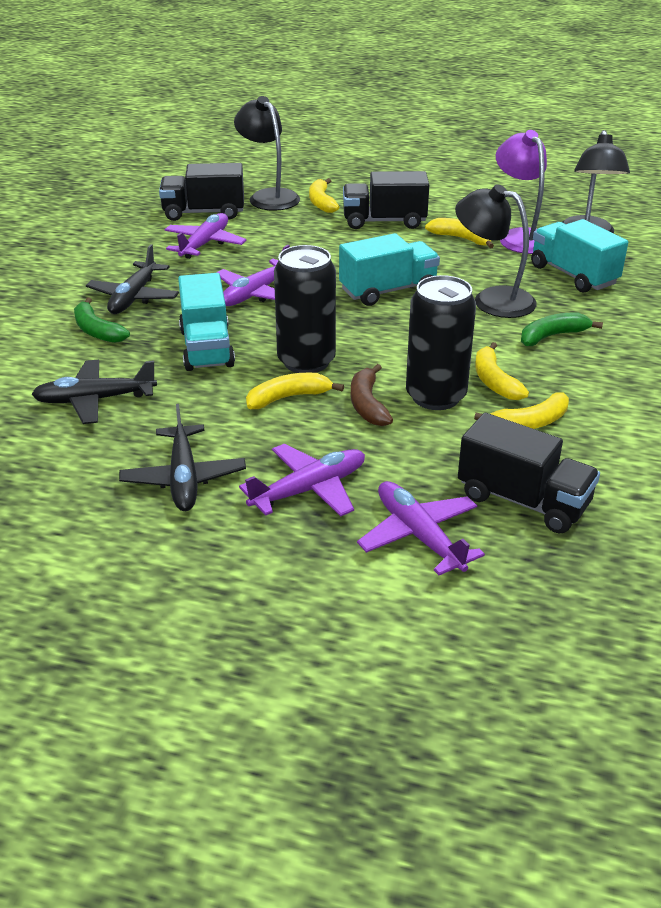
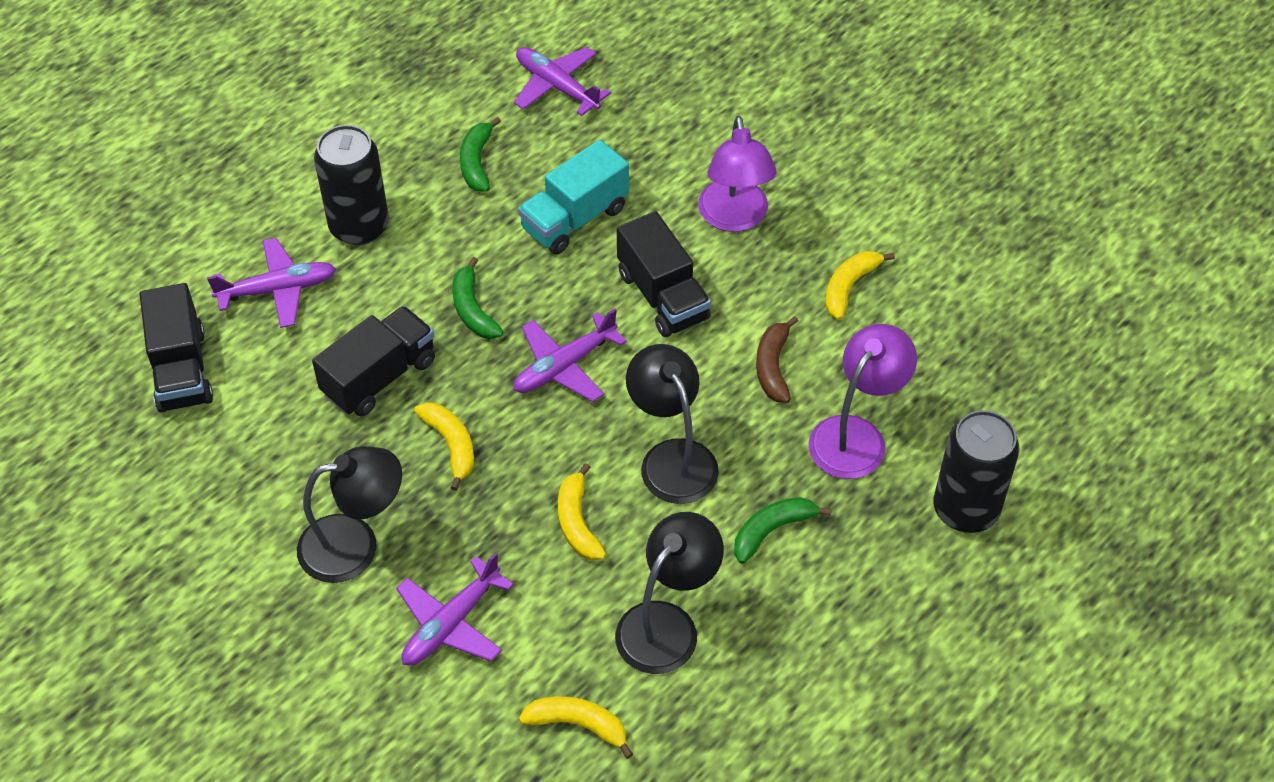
black plane: 3 -> 0
green banana: 2 -> 3
purple lamp: 1 -> 2
turquoise truck: 3 -> 1
yellow banana: 5 -> 4

